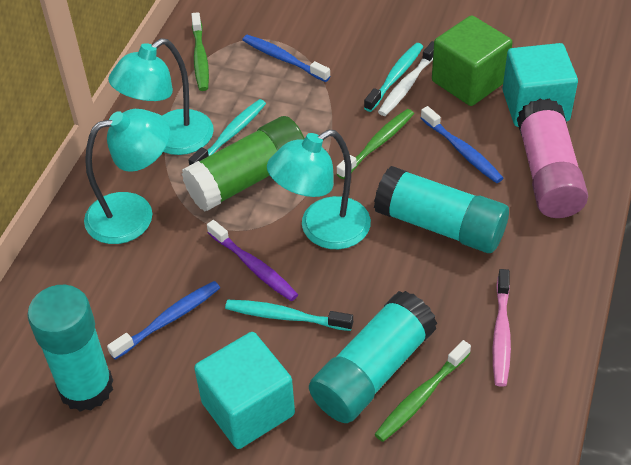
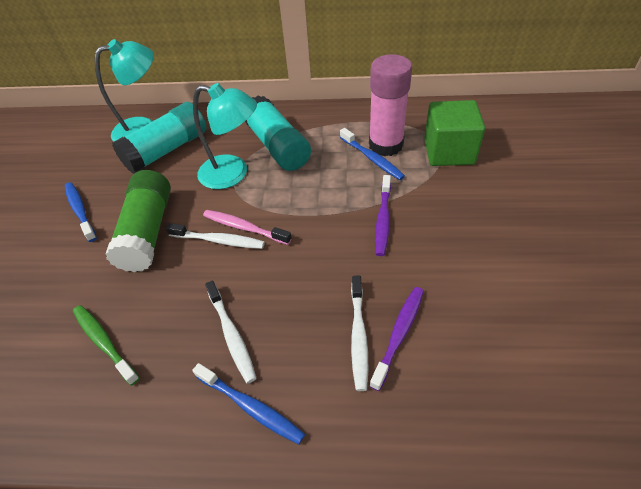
green toothbrush: 3 -> 1
purple toothbrush: 1 -> 2
turquoise cube: 2 -> 0
turquoise glue stick: 3 -> 2
turquoise lamp: 3 -> 2
turquoise toothbrush: 3 -> 0
white toothbrush: 1 -> 3

